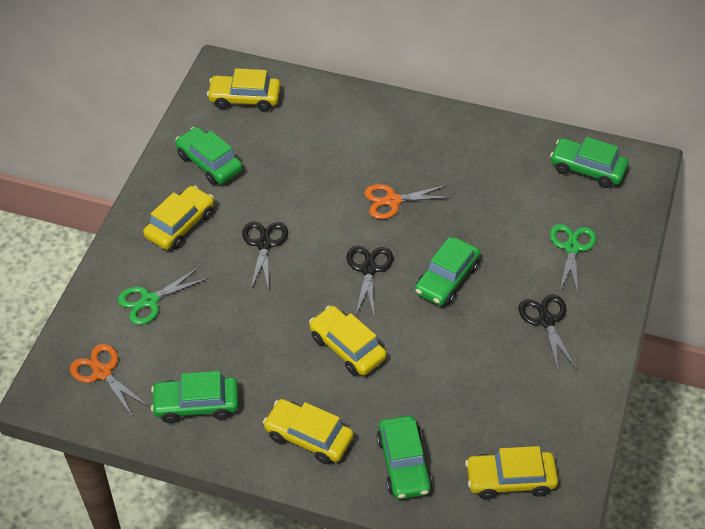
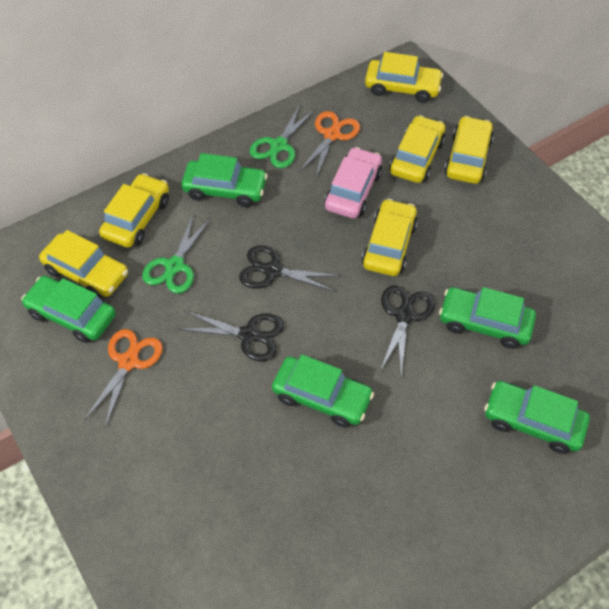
pink car: 0 -> 1
yellow car: 5 -> 6

